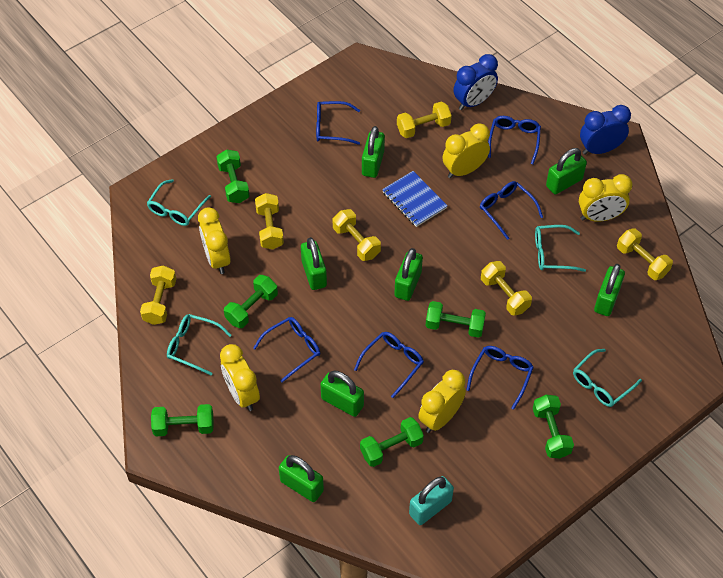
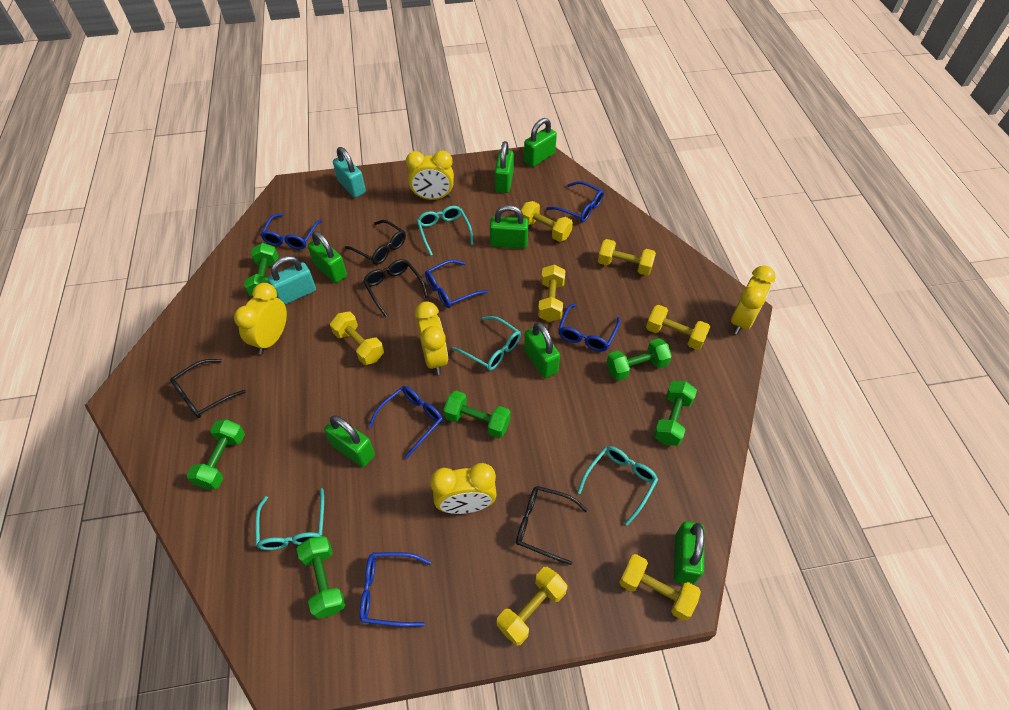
black glasses: 0 -> 4
blue clock: 2 -> 0
blue notebook: 1 -> 0
turquoise padlock: 1 -> 2
yellow dumbbell: 6 -> 7

